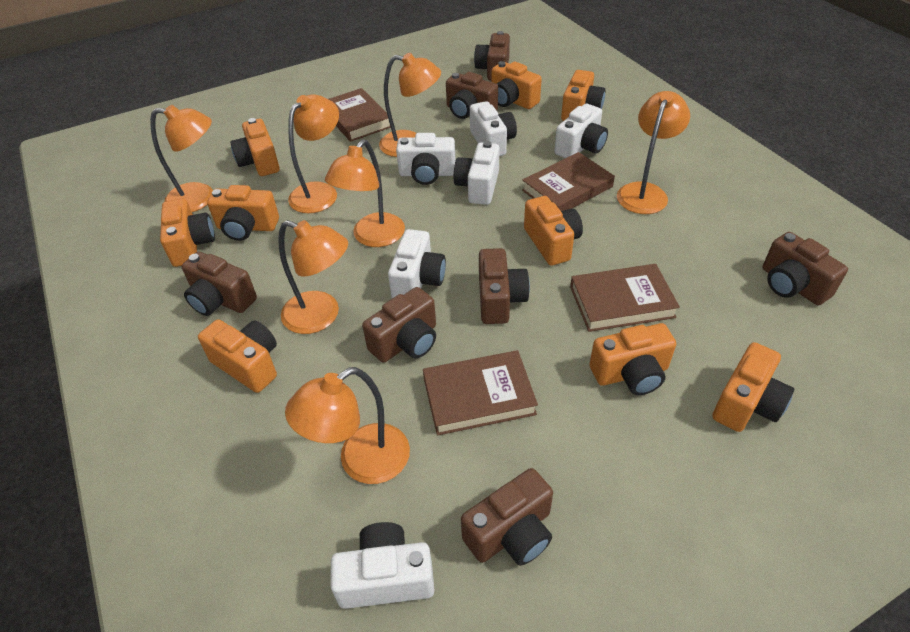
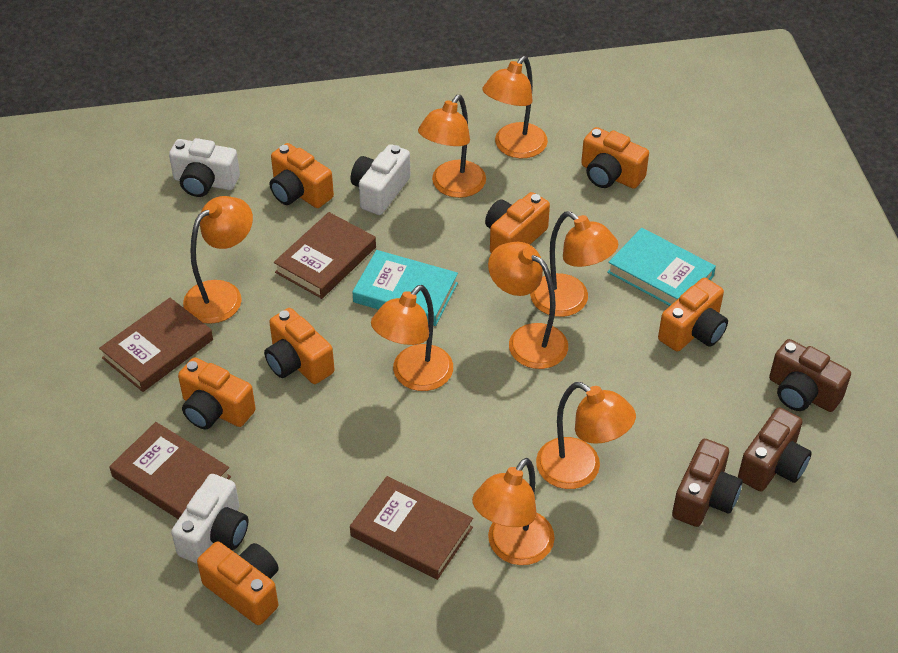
brown camera: 7 -> 3
orange camera: 9 -> 7
orange lamp: 7 -> 8
turquoise book: 0 -> 2
white camera: 6 -> 3

